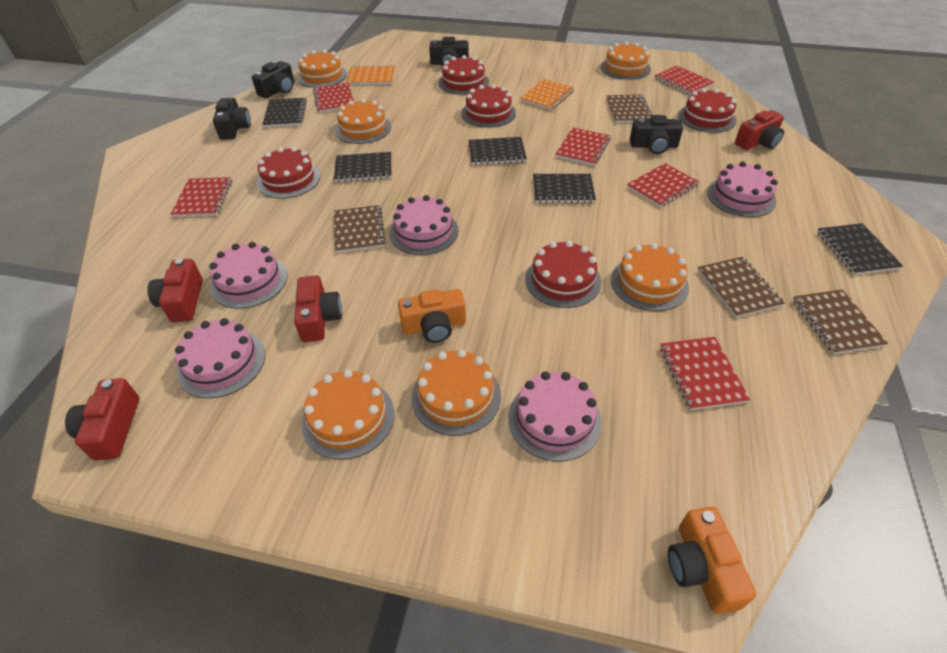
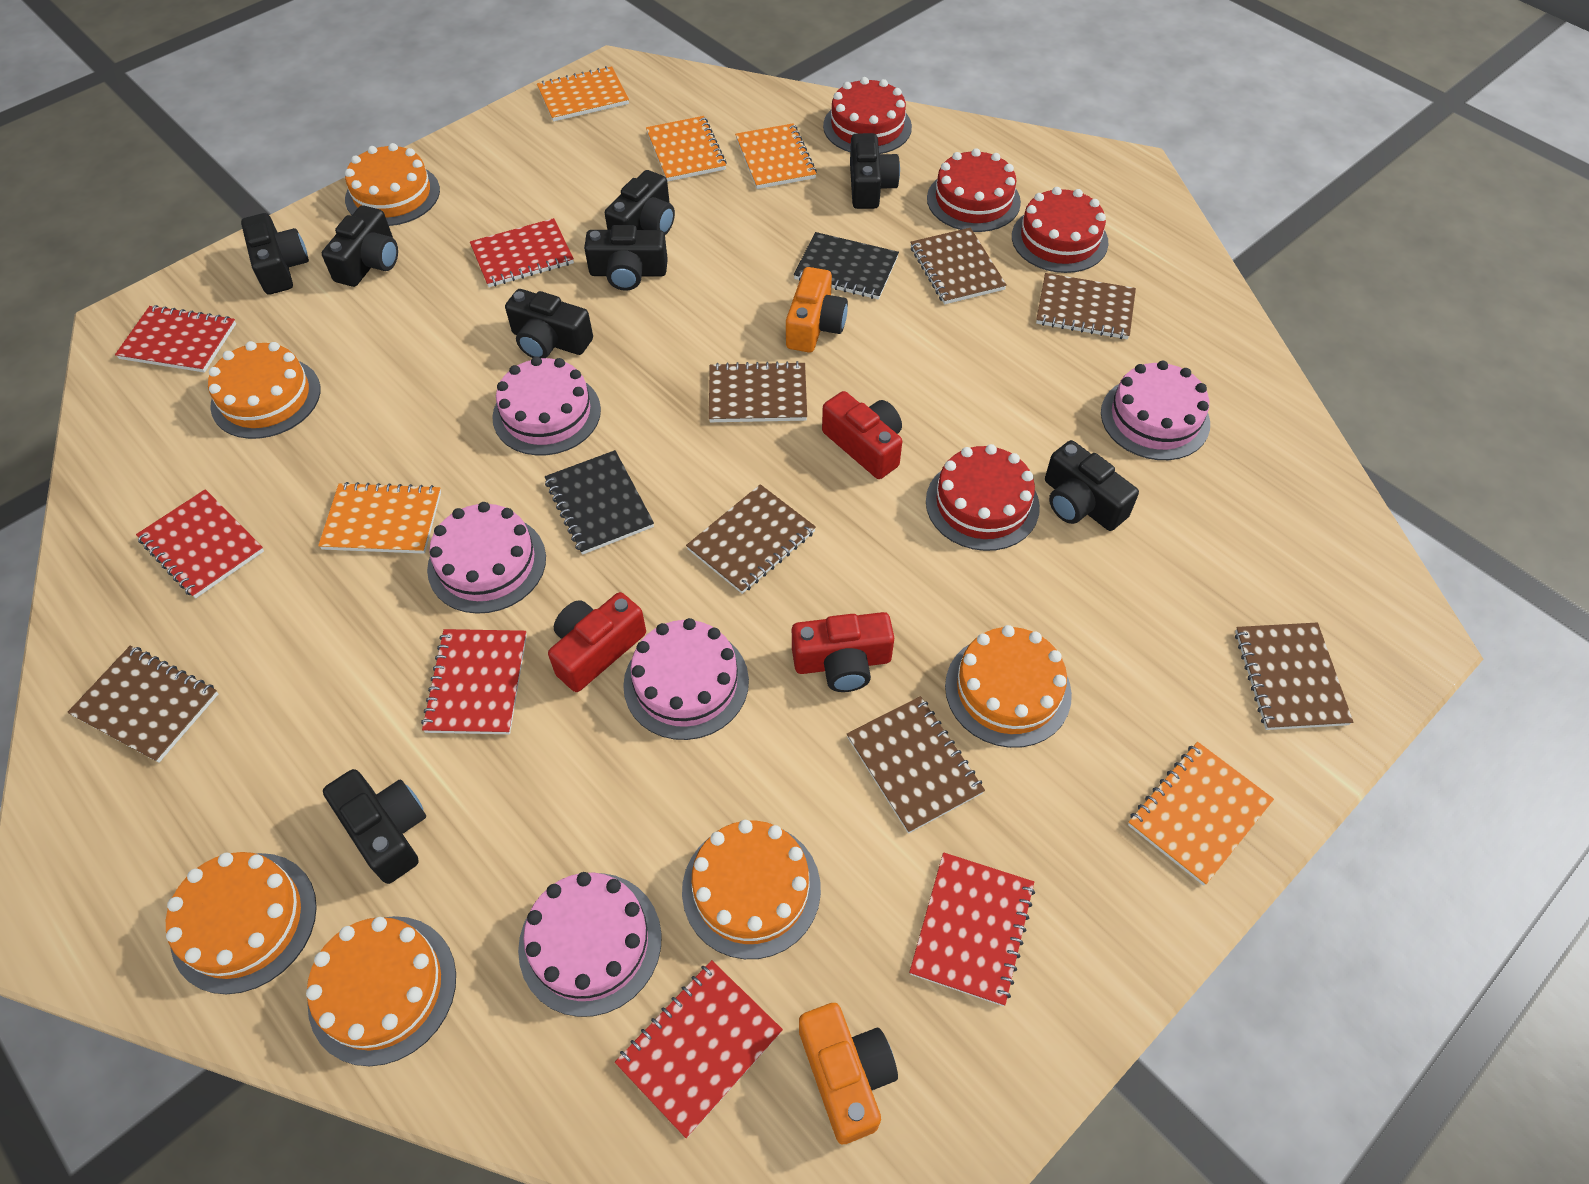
black camera: 4 -> 8
black notebook: 5 -> 2
brown notebook: 4 -> 7
orange notebook: 2 -> 5
red cake: 5 -> 4
red camera: 4 -> 3

